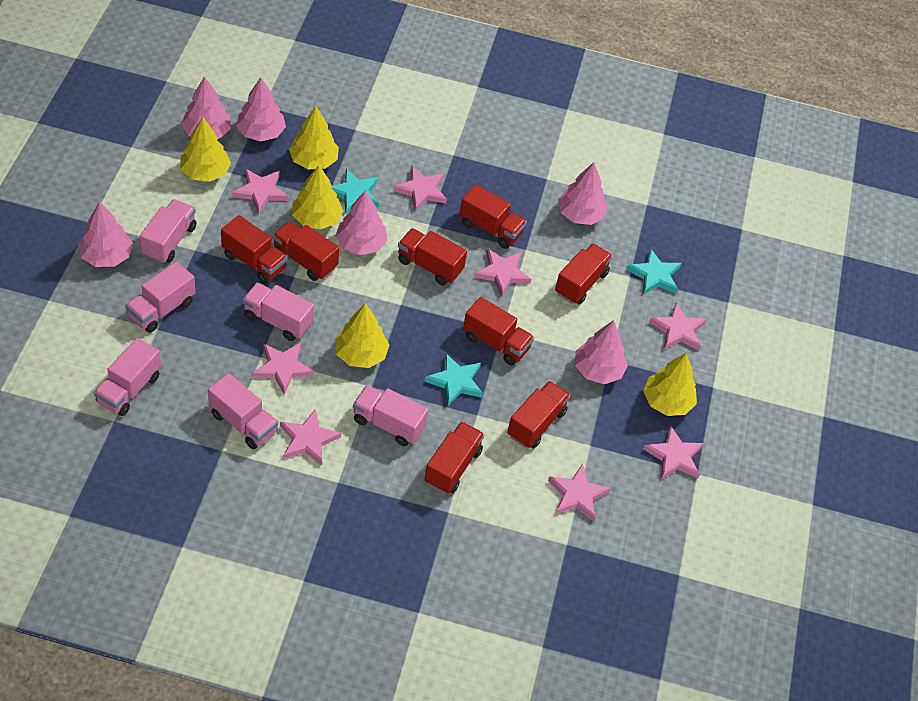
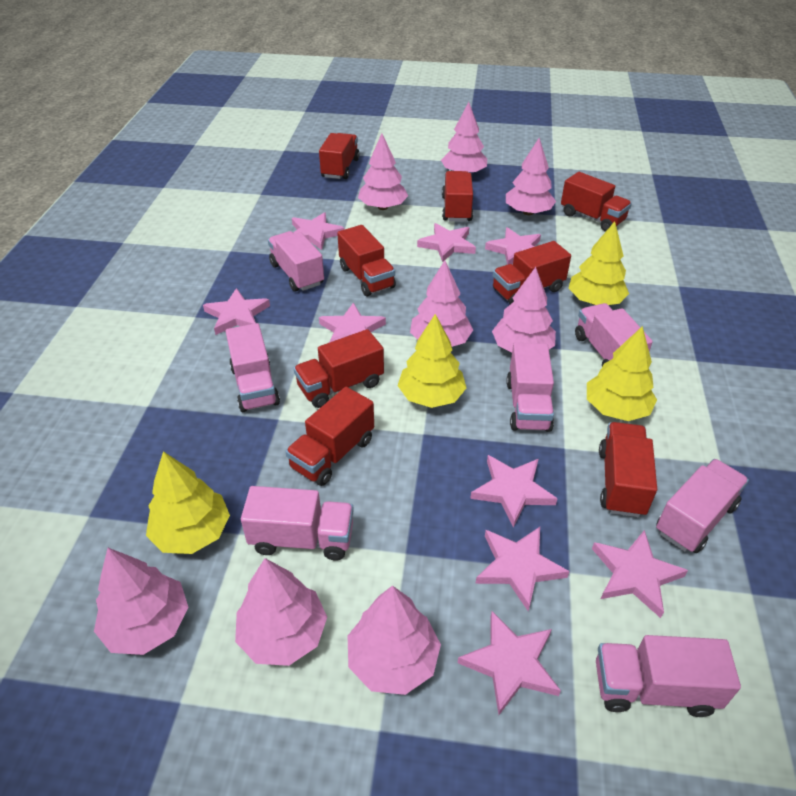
pink star: 8 -> 9
pink tree: 6 -> 8
pink truck: 6 -> 7
turquoise star: 3 -> 0
yellow tree: 5 -> 4

